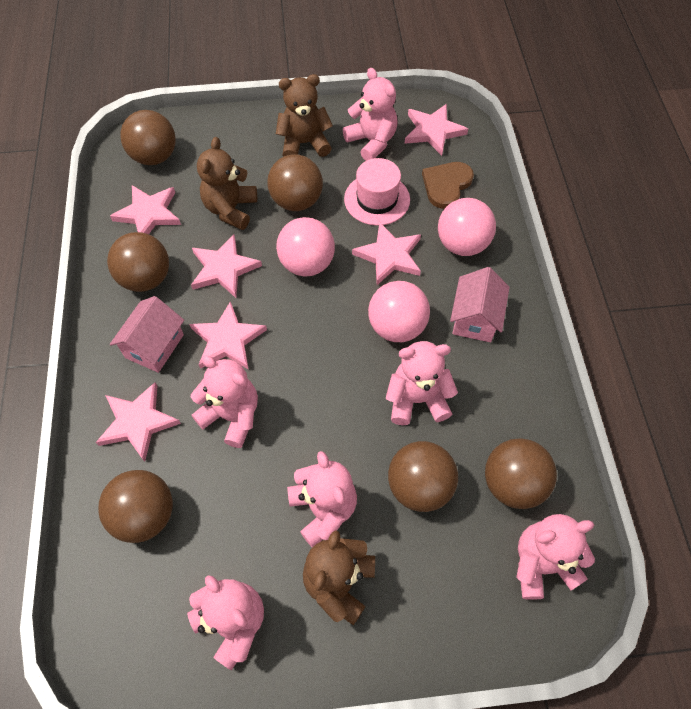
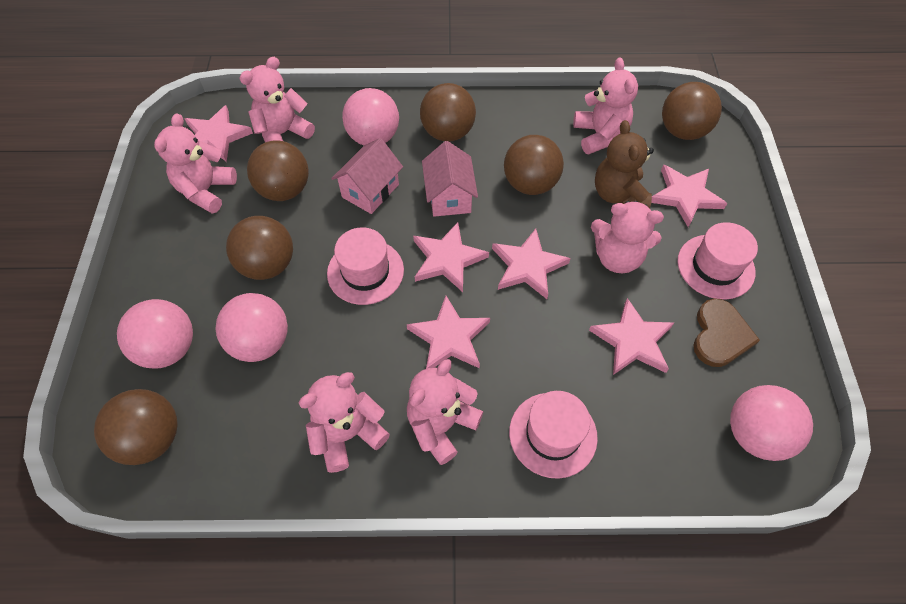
brown teddy bear: 3 -> 1
pink ball: 3 -> 4
pink hat: 1 -> 3

